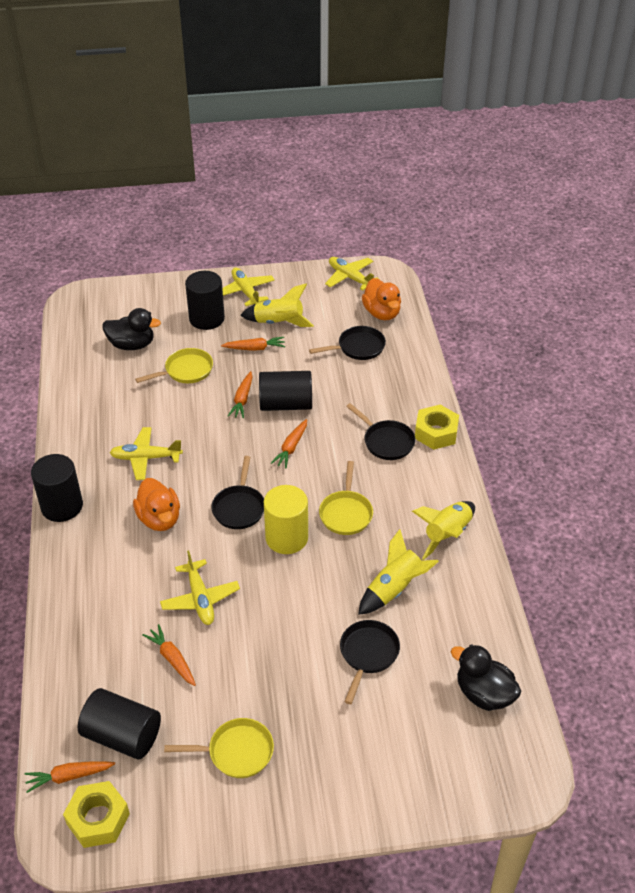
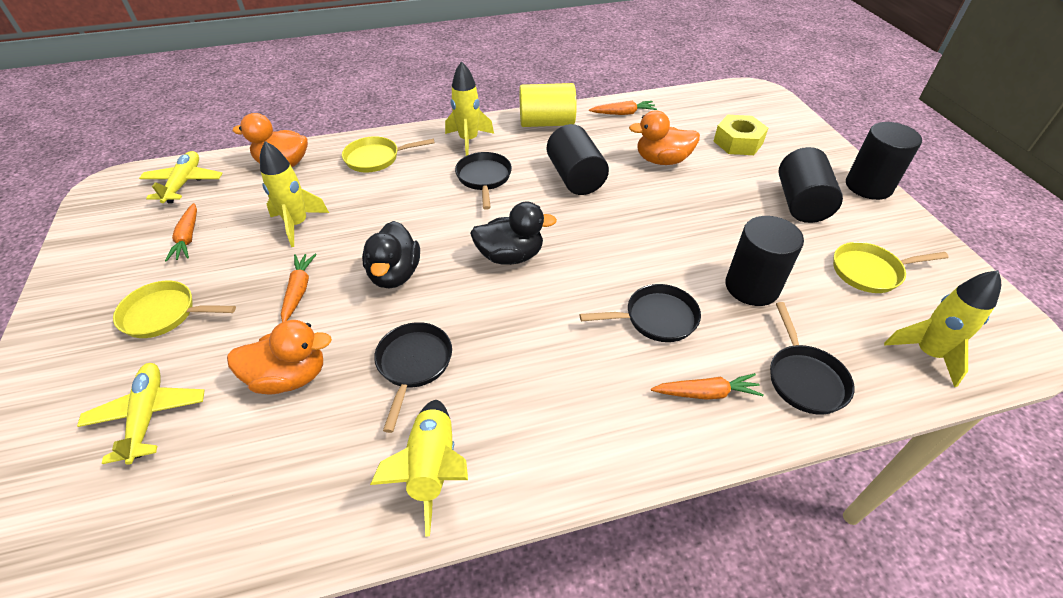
orange carrot: 5 -> 4
orange duck: 2 -> 3
yellow nut: 2 -> 1
yellow plane: 4 -> 2
yellow rocket: 3 -> 4

